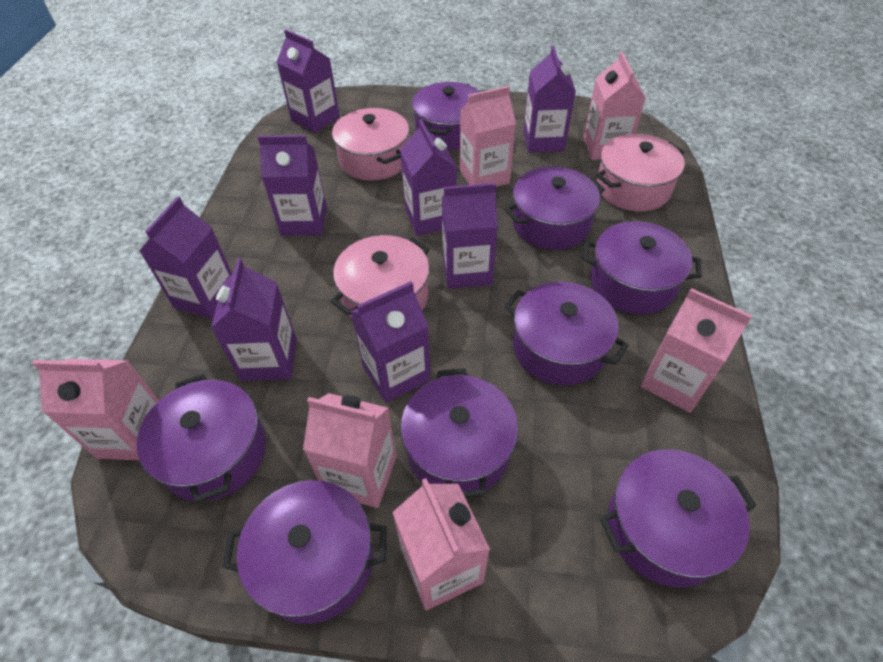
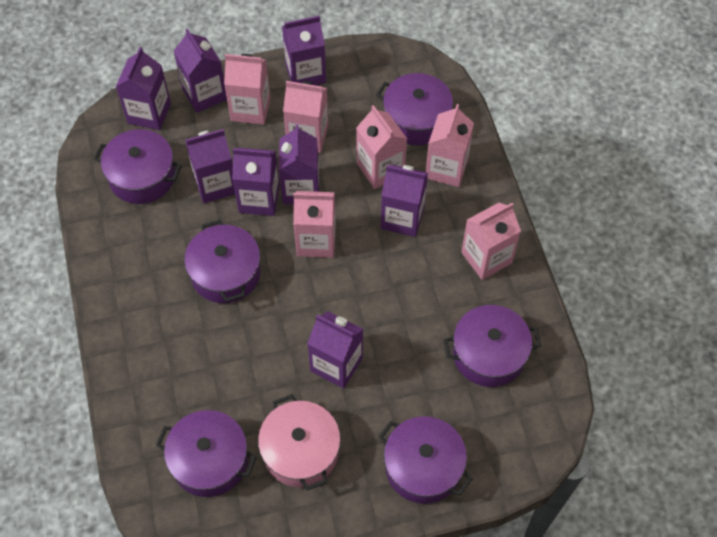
pink pot: 3 -> 1
purple pot: 8 -> 6

